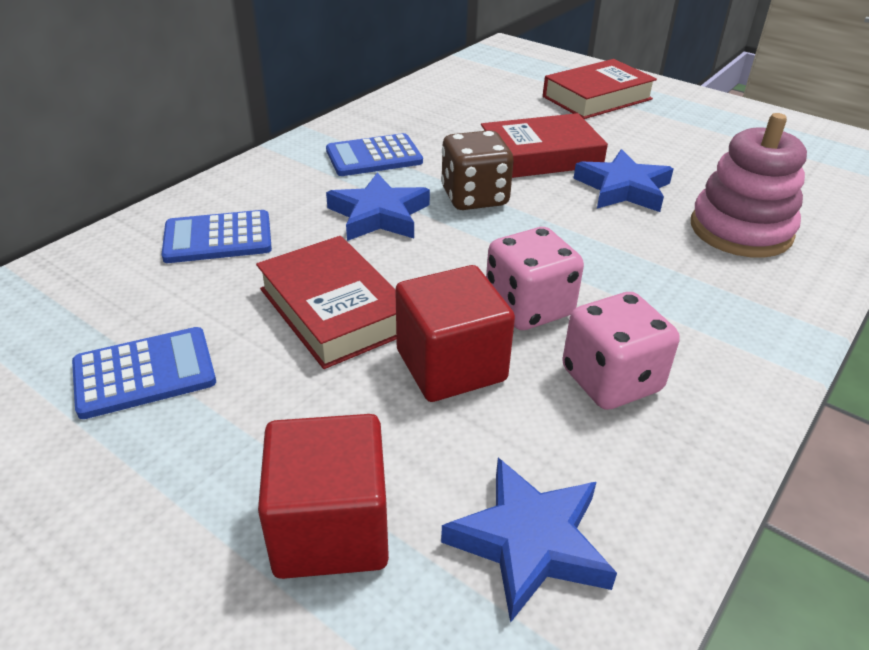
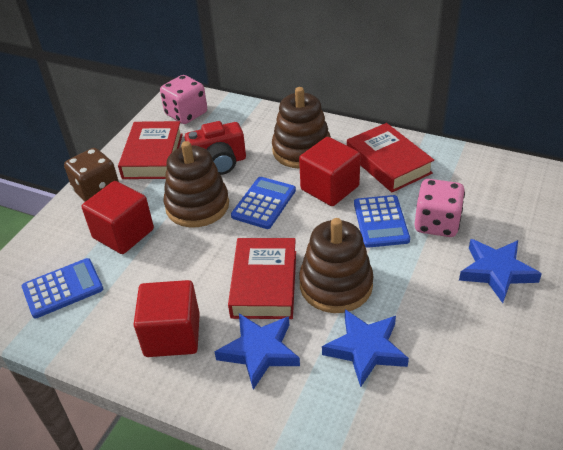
brown stacking toy: 0 -> 3
pink stacking toy: 1 -> 0
red camera: 0 -> 1
red cube: 2 -> 3

